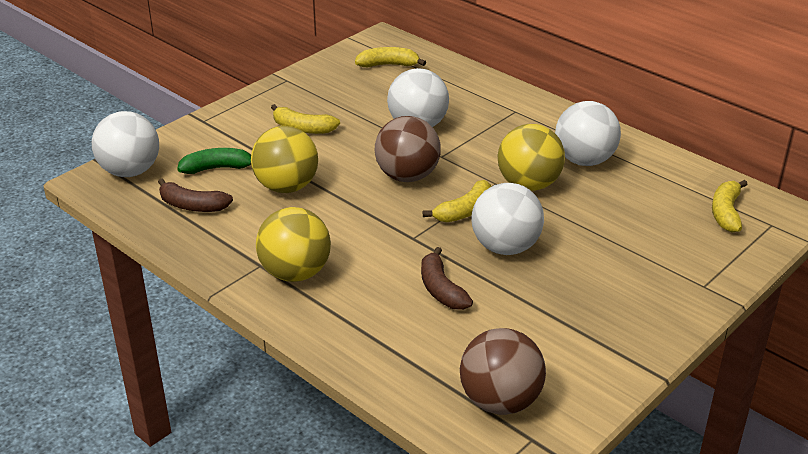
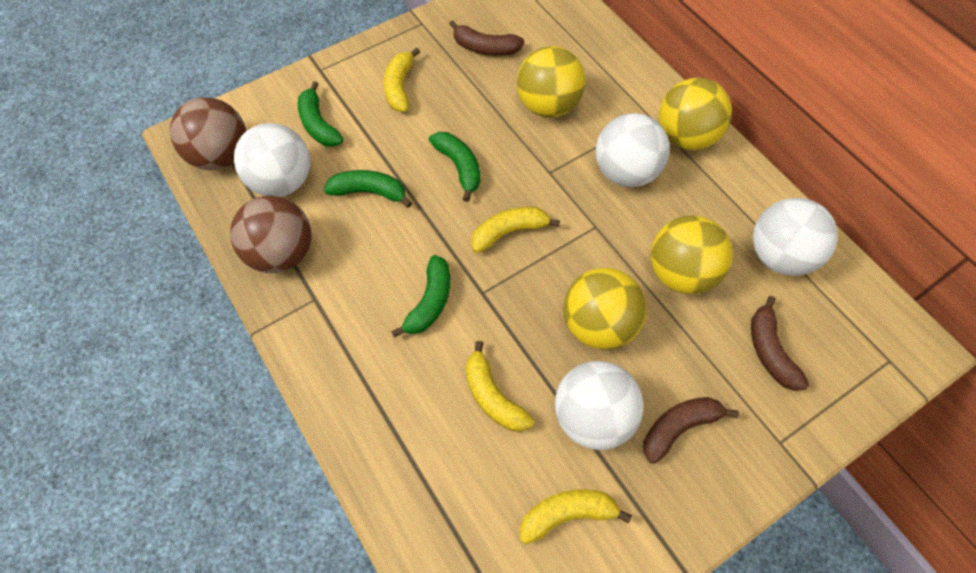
brown banana: 2 -> 3
green banana: 1 -> 4
yellow ball: 3 -> 4

